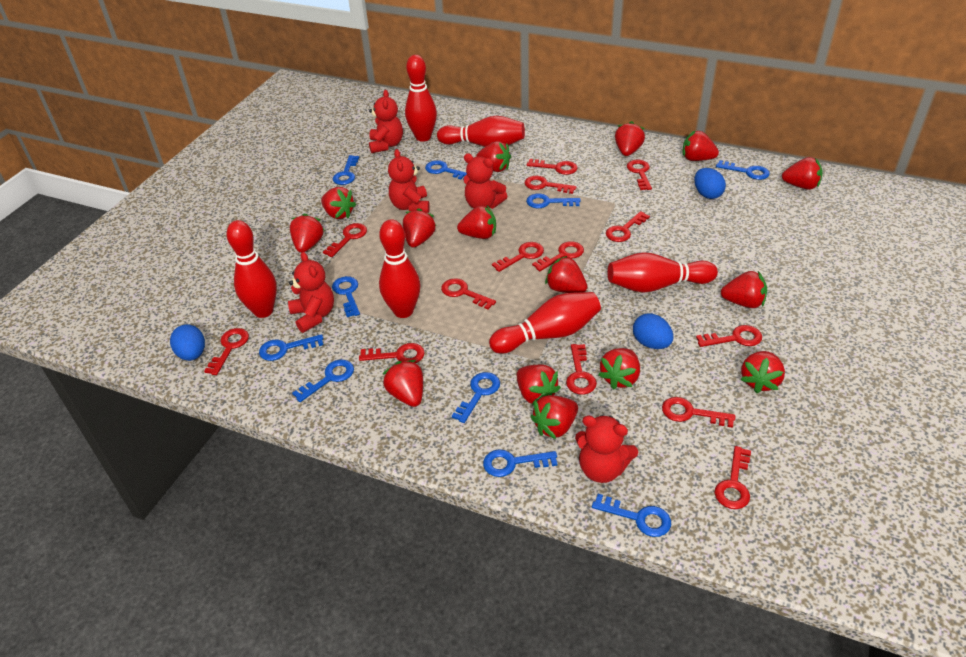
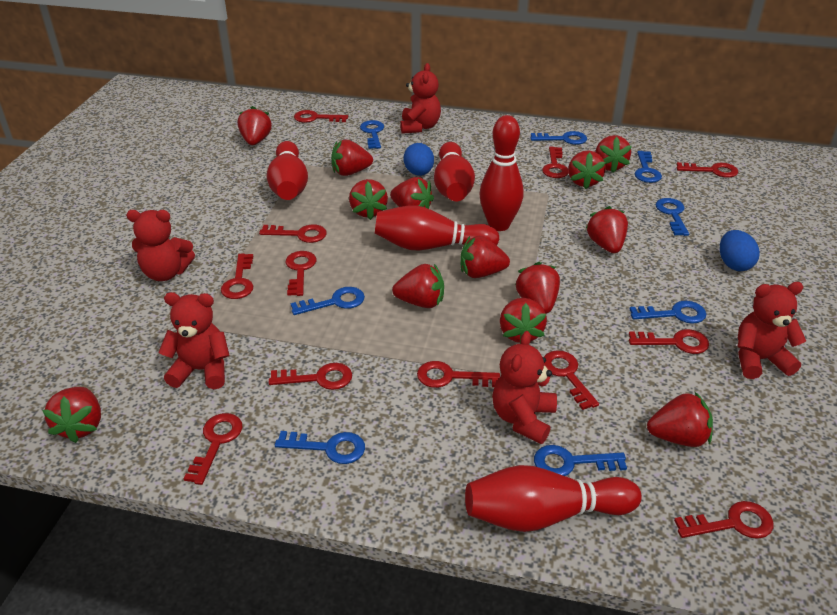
blue egg: 3 -> 2
blue key: 10 -> 8
red bowling pin: 6 -> 5
red key: 14 -> 12
red strawberry: 15 -> 13

